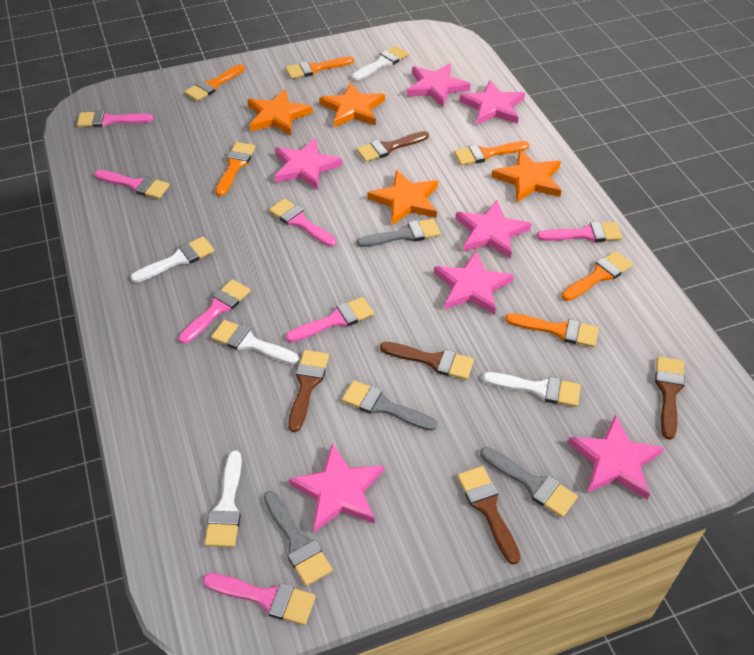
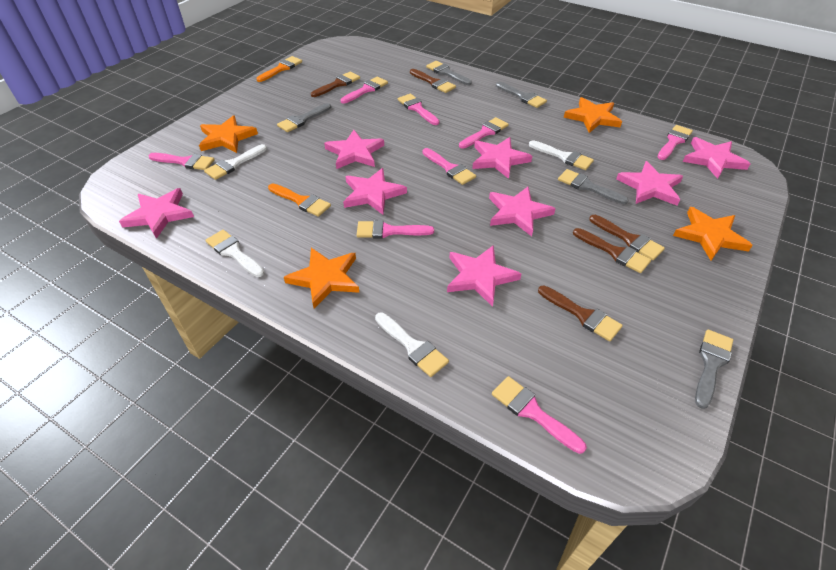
grey brush: 4 -> 5
orange brush: 6 -> 2
pink brush: 7 -> 8
pink star: 7 -> 8
white brush: 5 -> 4

